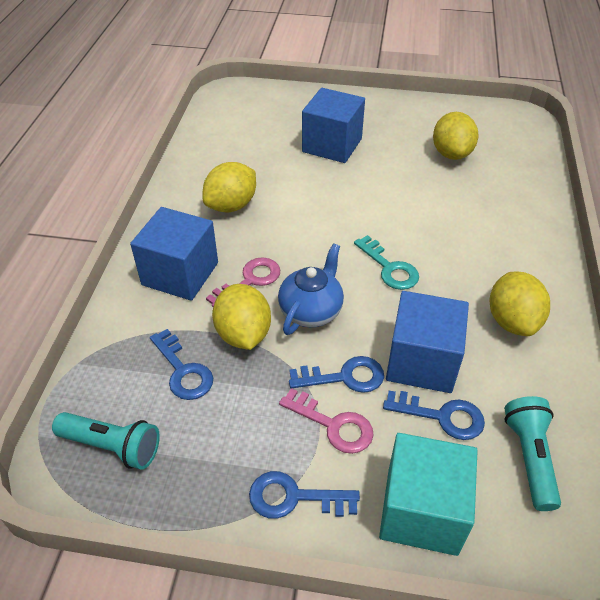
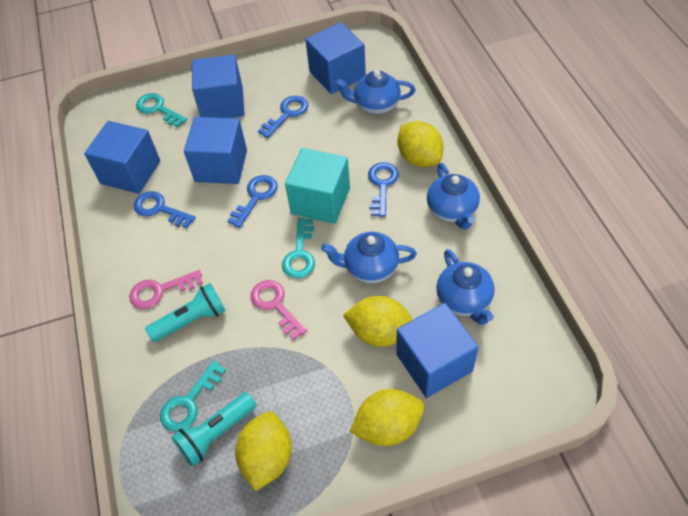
blue cube: 3 -> 5
blue teapot: 1 -> 4
turquoise key: 1 -> 3

